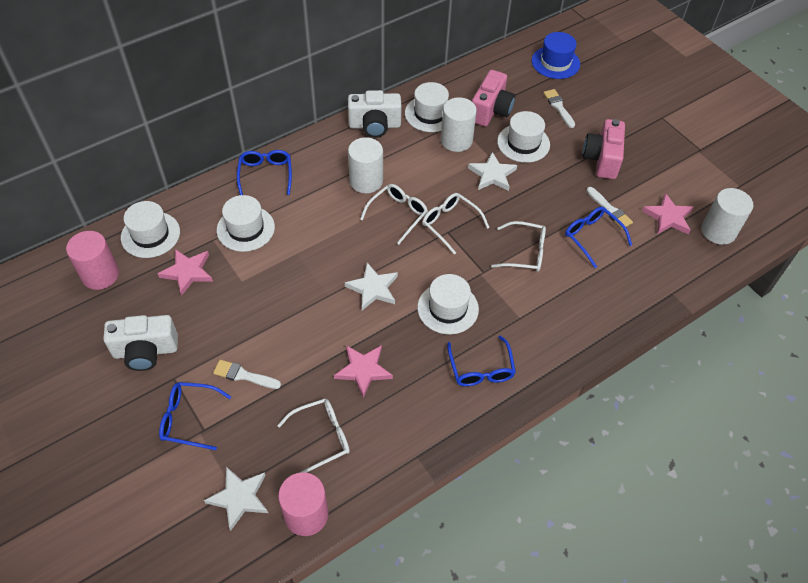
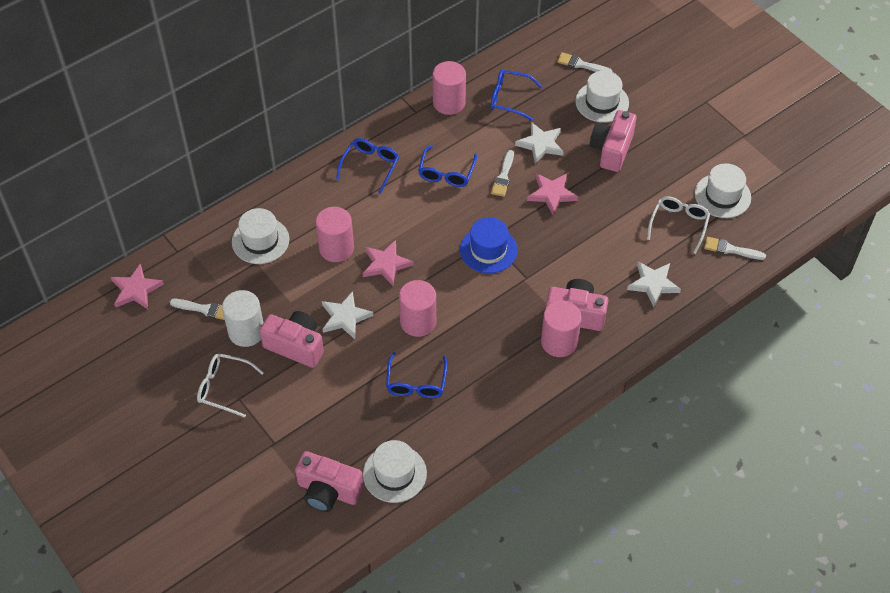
pink camera: 2 -> 4
pink cylinder: 2 -> 4
white brush: 3 -> 4
white camera: 2 -> 0
white cylinder: 3 -> 1
white glasses: 4 -> 2
white hat: 5 -> 4

